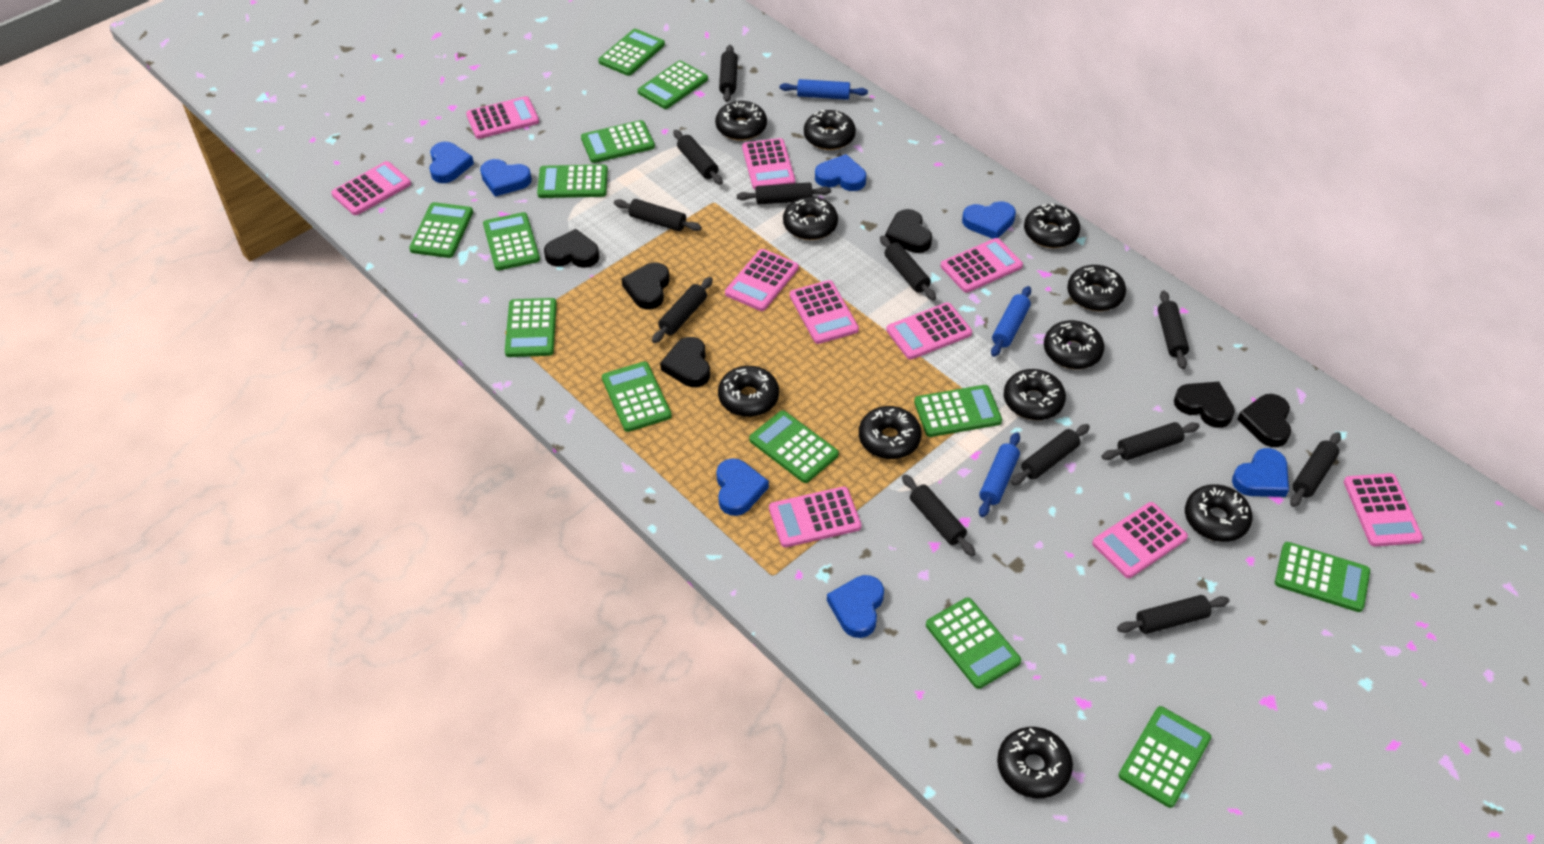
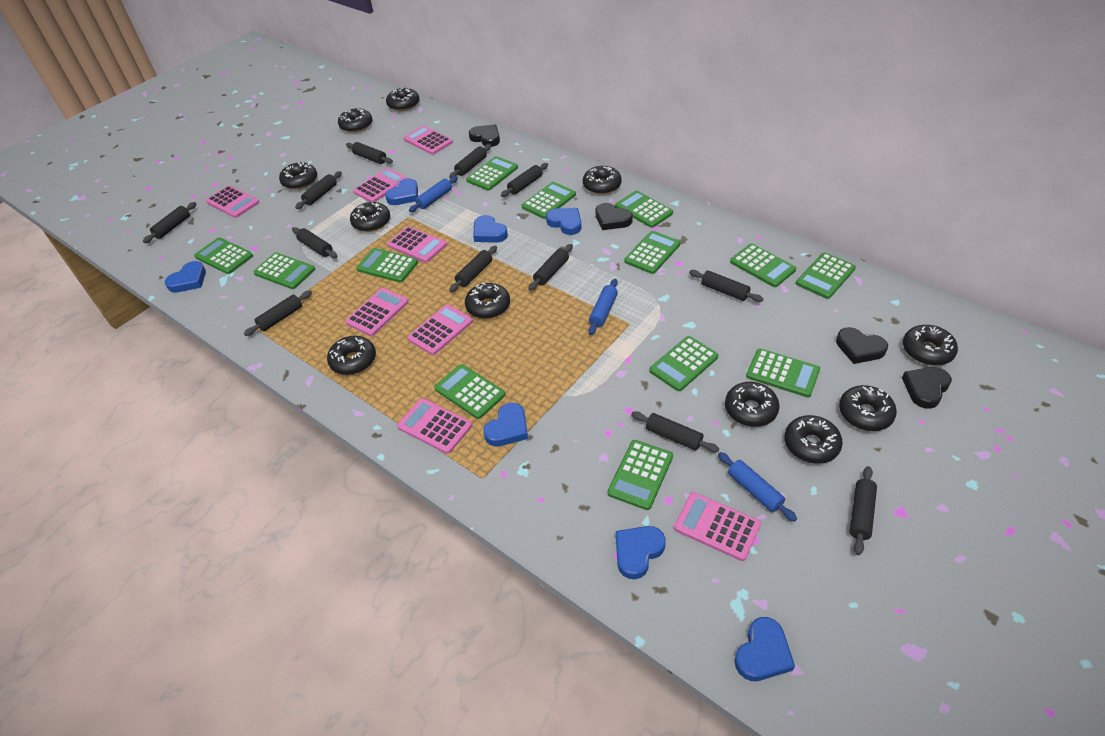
black heart: 6 -> 4
pink calculator: 10 -> 8

